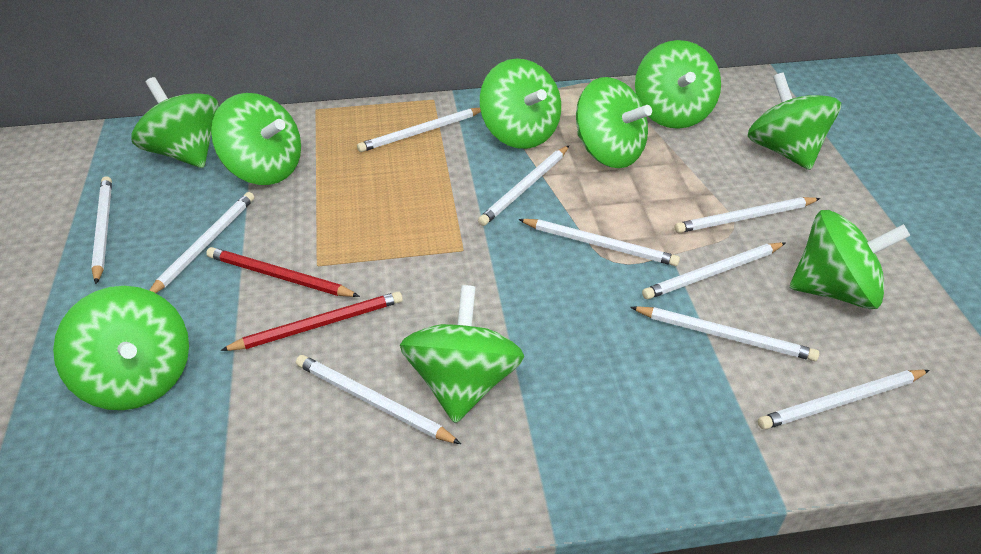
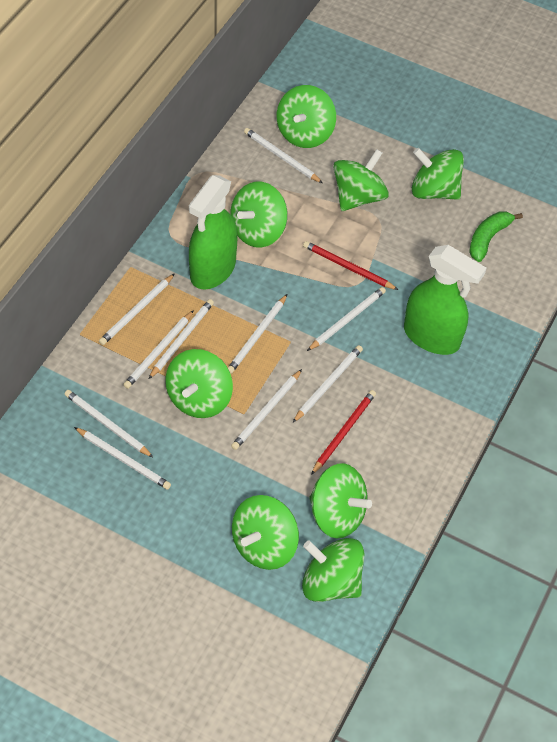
green banana: 0 -> 1
green spinning top: 9 -> 8
green spray bottle: 0 -> 2

